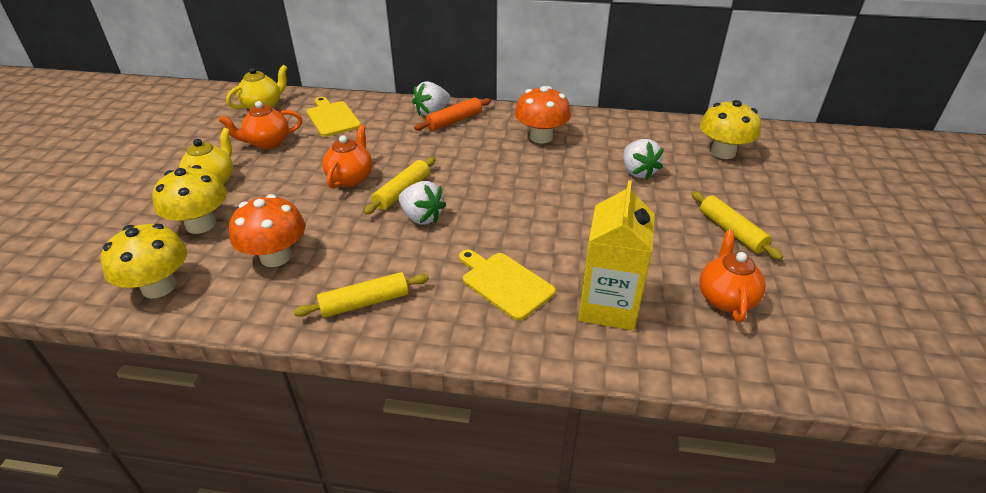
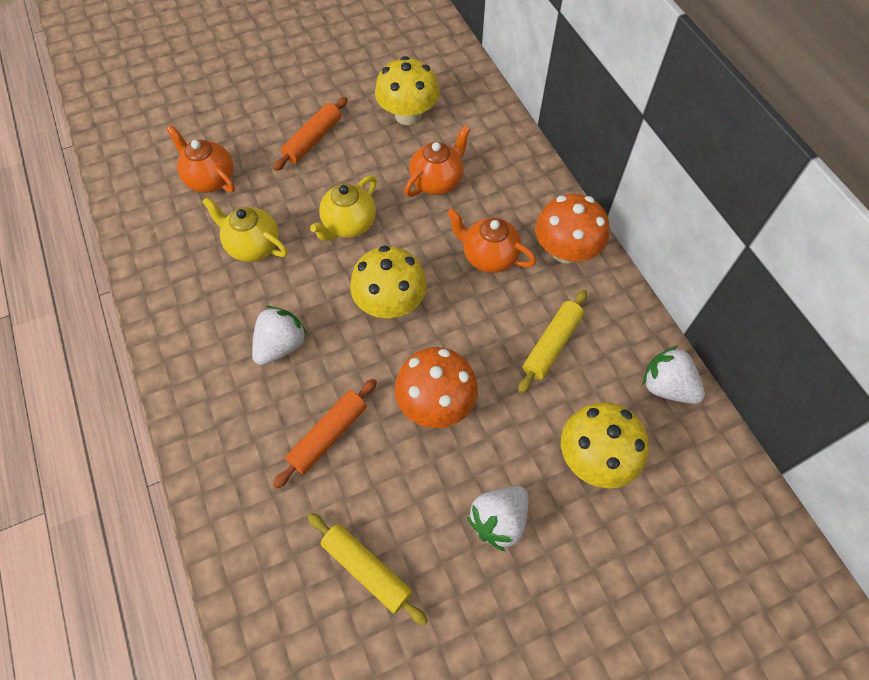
orange rolling pin: 1 -> 2
yellow carton: 1 -> 0
yellow cutting board: 2 -> 0
yellow rolling pin: 3 -> 2

